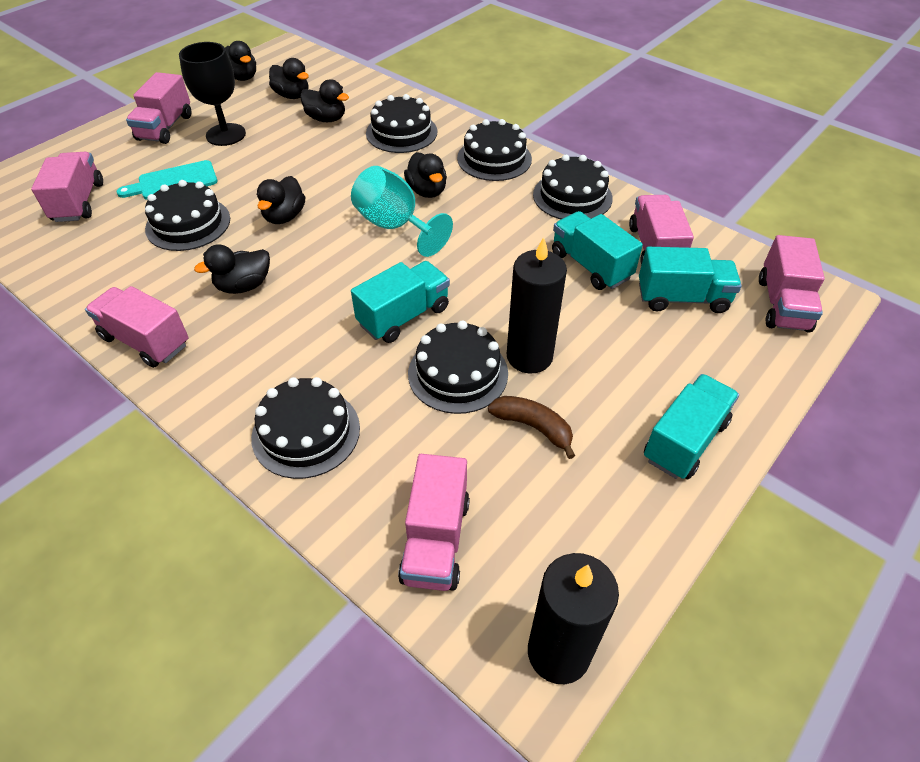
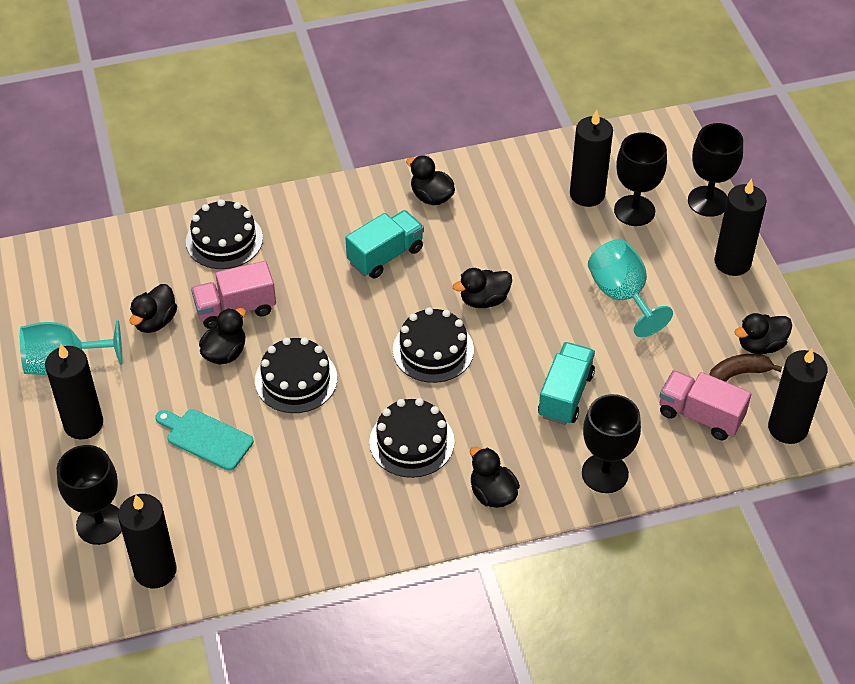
black cake: 6 -> 4
black candle: 2 -> 5
black goblet: 1 -> 4
pink truck: 6 -> 2
turquoise goblet: 1 -> 2
turquoise truck: 4 -> 2

